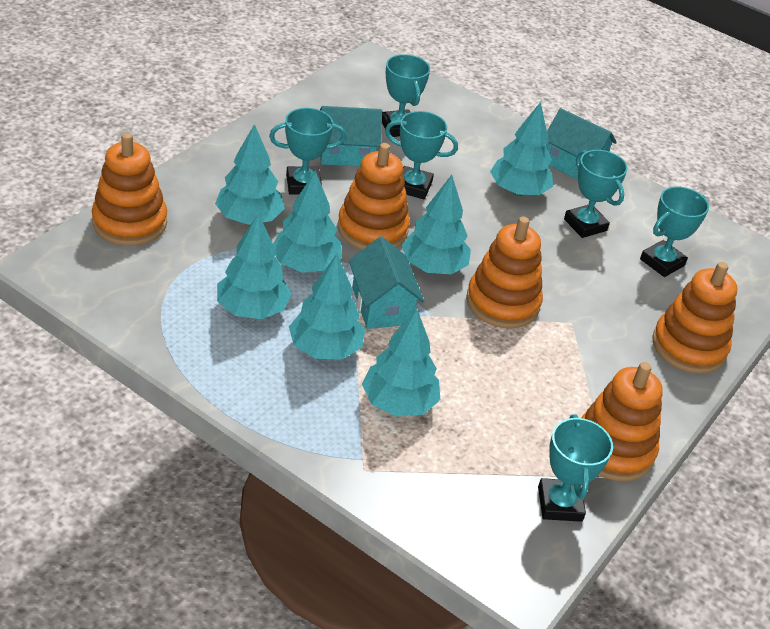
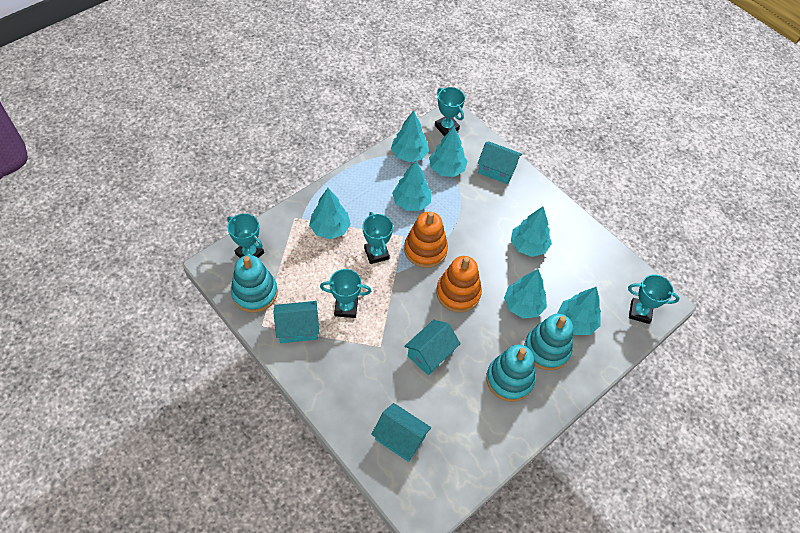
orange stacking toy: 5 -> 2
turquoise house: 3 -> 4
turquoise stacking toy: 0 -> 3
turquoise trophy: 6 -> 5

